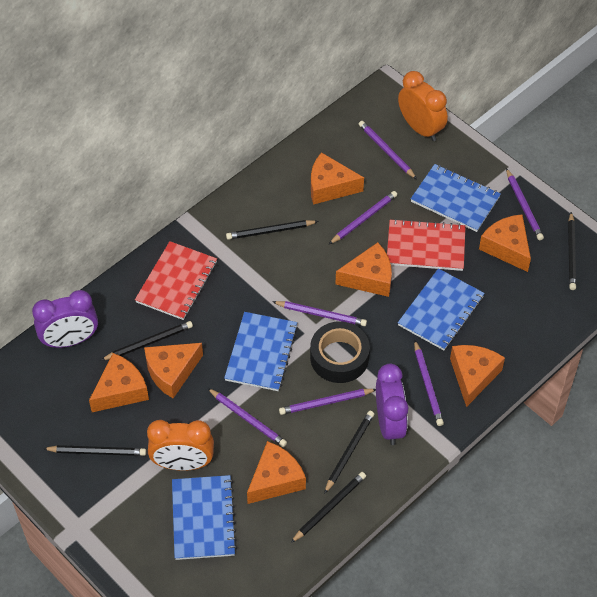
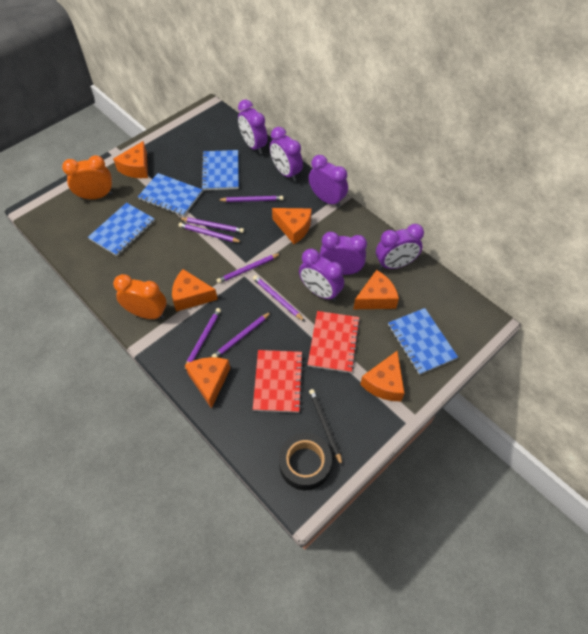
black pencil: 6 -> 1
orange cheese: 7 -> 6
purple clock: 2 -> 6

